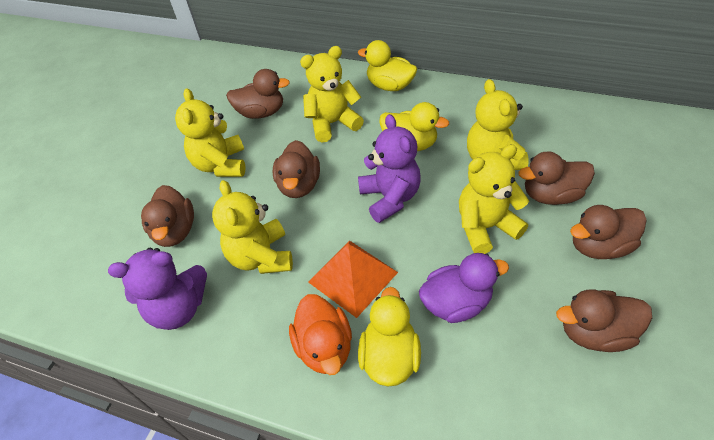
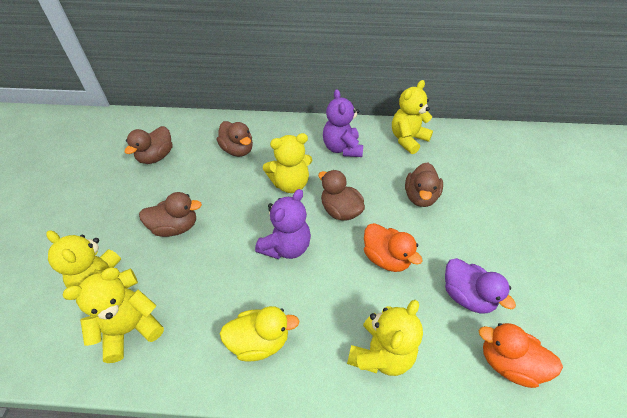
brown duck: 6 -> 5
orange duck: 1 -> 2
orange pyramid: 1 -> 0
yellow duck: 3 -> 1

